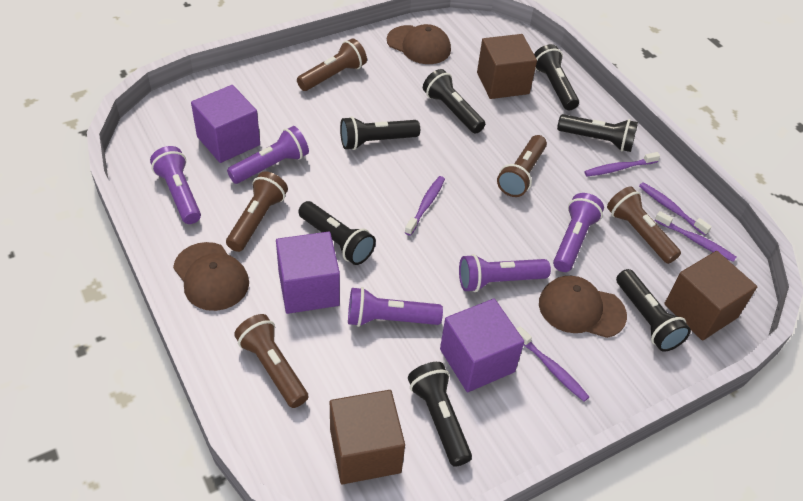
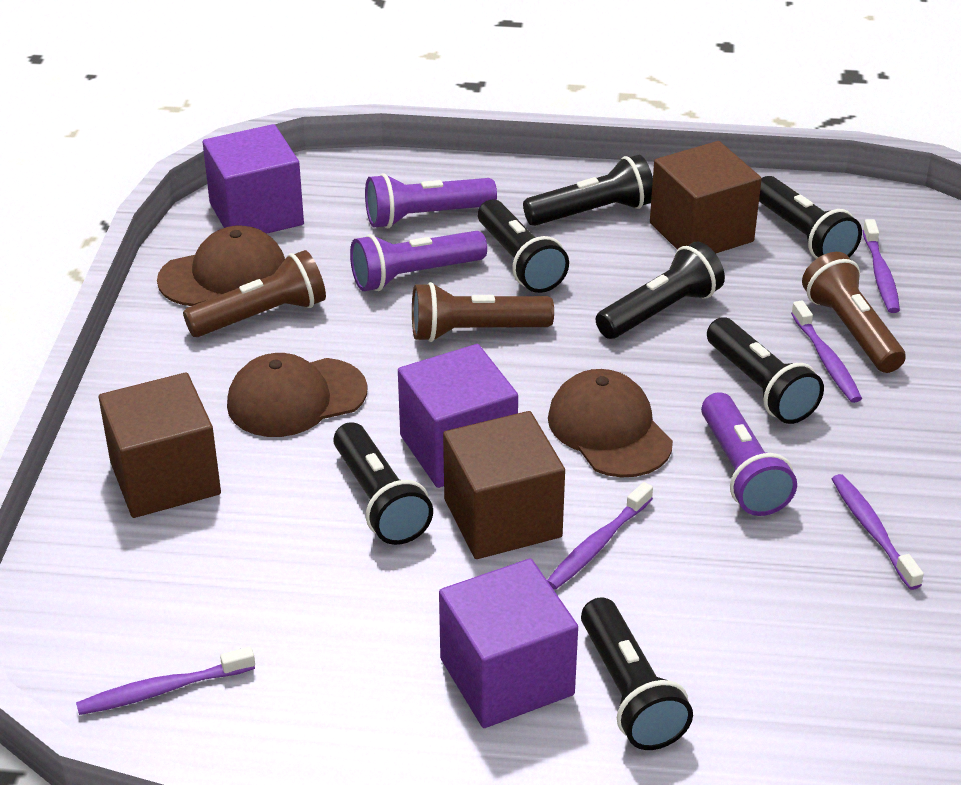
brown flashlight: 5 -> 3
purple flashlight: 5 -> 3

